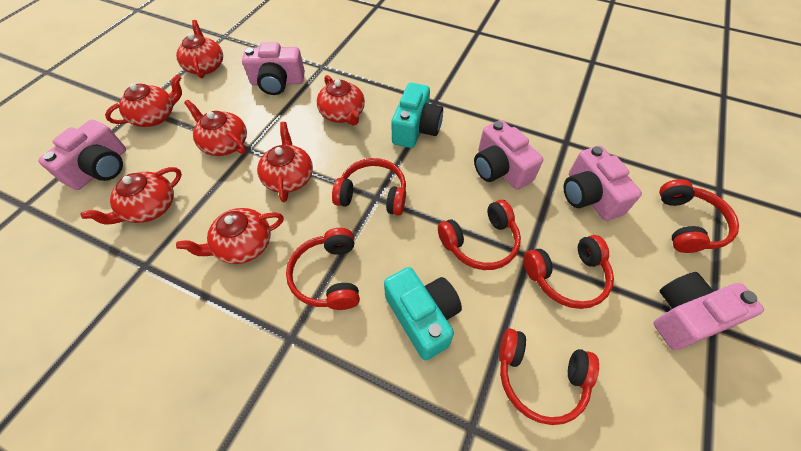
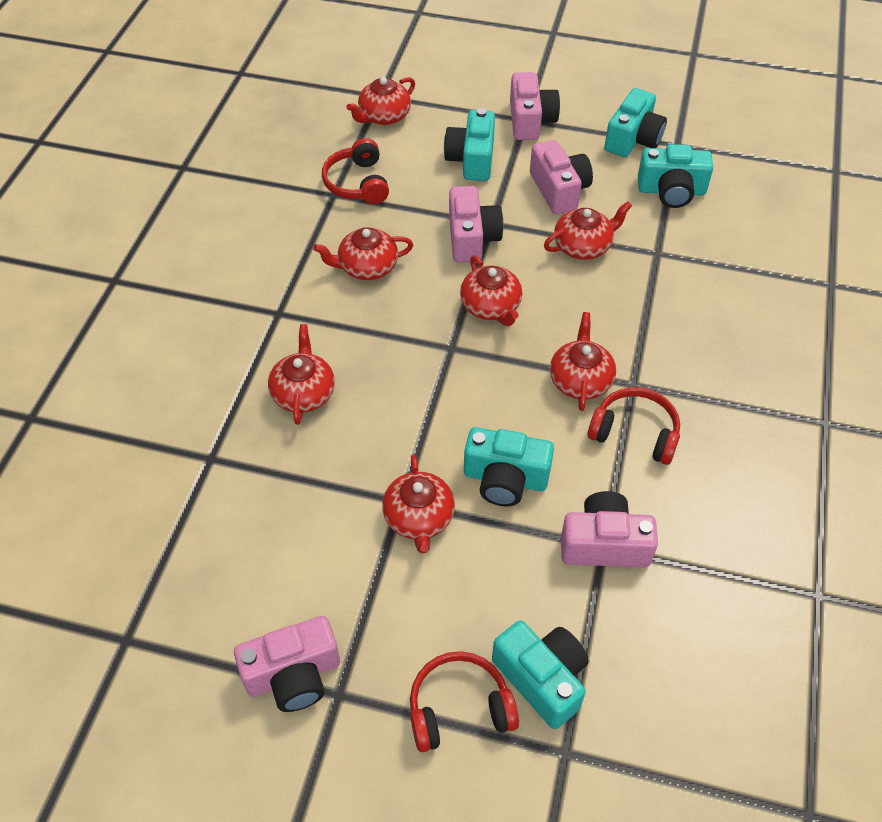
red headphones: 6 -> 3
turquoise camera: 2 -> 5

